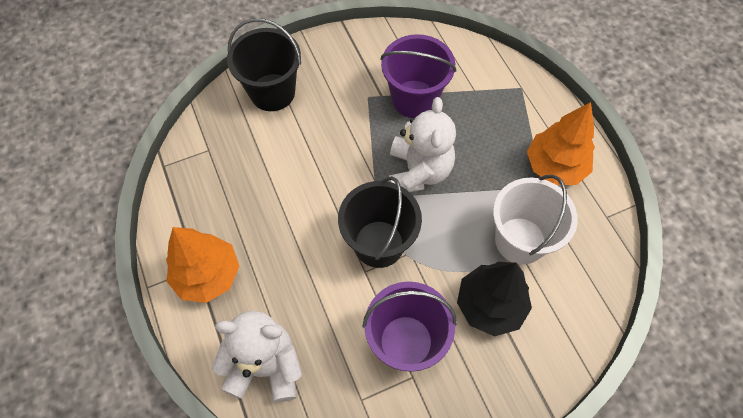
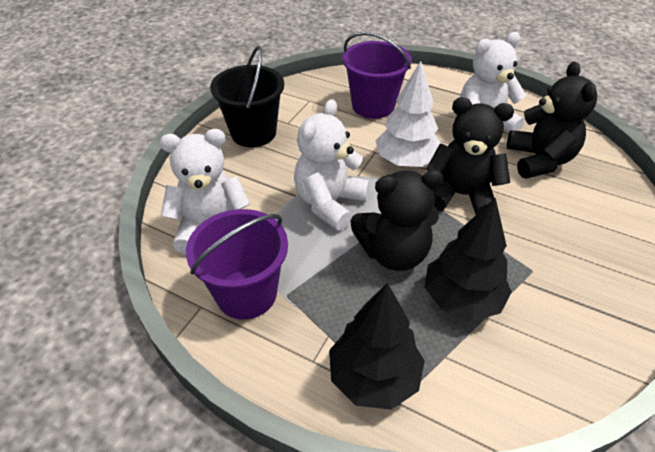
black bucket: 2 -> 1
black teddy bear: 0 -> 3
black tree: 1 -> 2
orange tree: 2 -> 0
white bucket: 1 -> 0
white teddy bear: 2 -> 3
white tree: 0 -> 1

